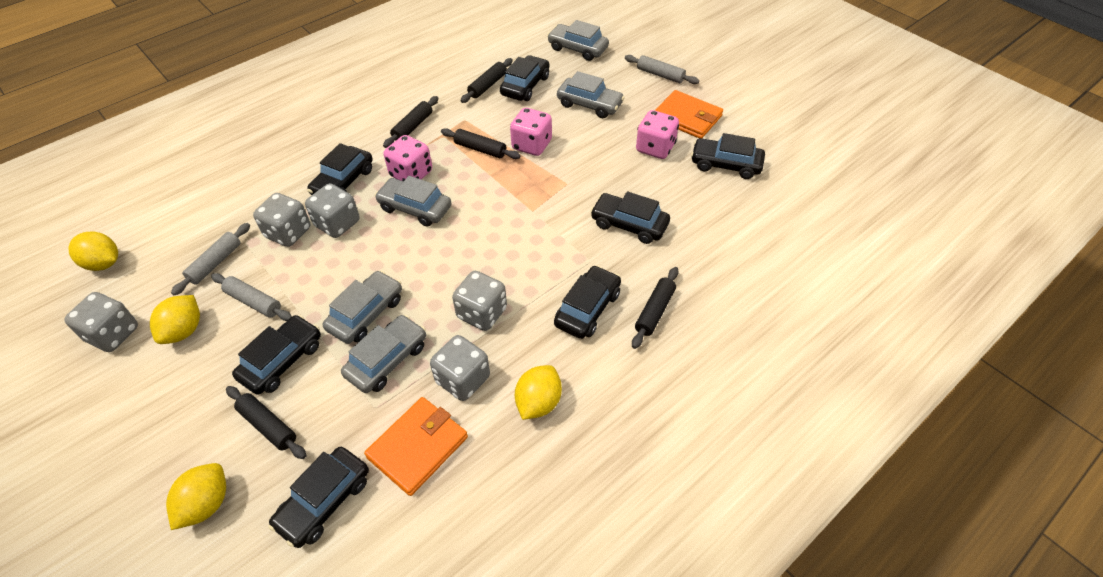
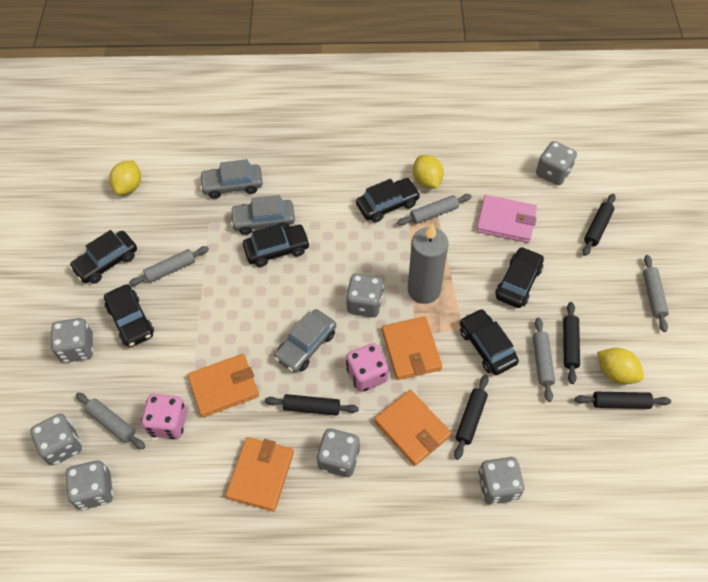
black car: 7 -> 6
grey candle: 0 -> 1
grey car: 5 -> 3
grey dice: 5 -> 7
grey rolling pin: 3 -> 5
orange wallet: 2 -> 4
pink dice: 3 -> 2
pink wallet: 0 -> 1
yellow lemon: 4 -> 3

